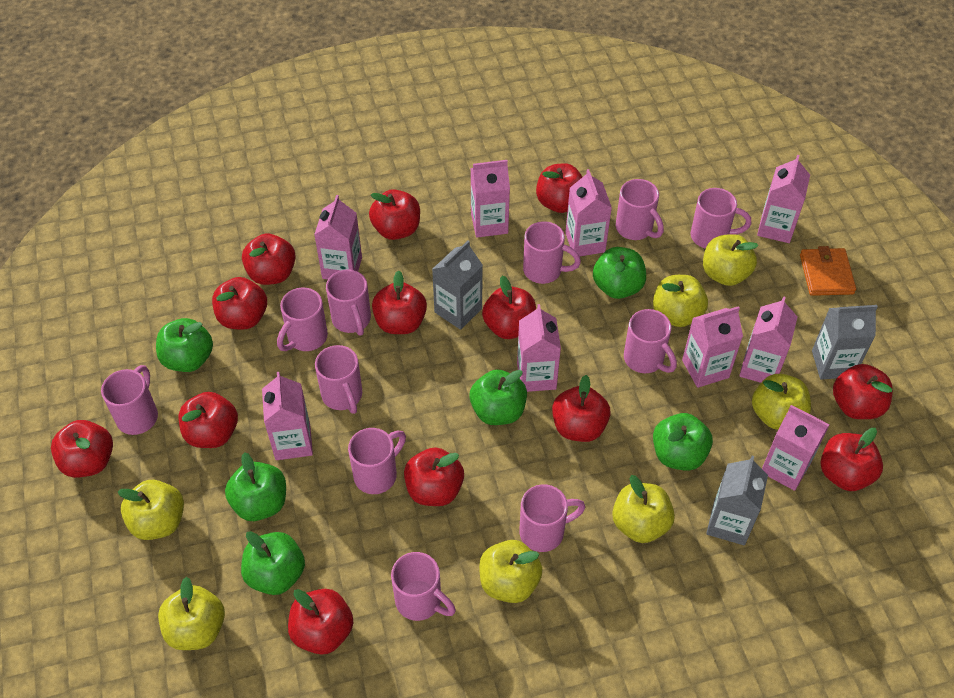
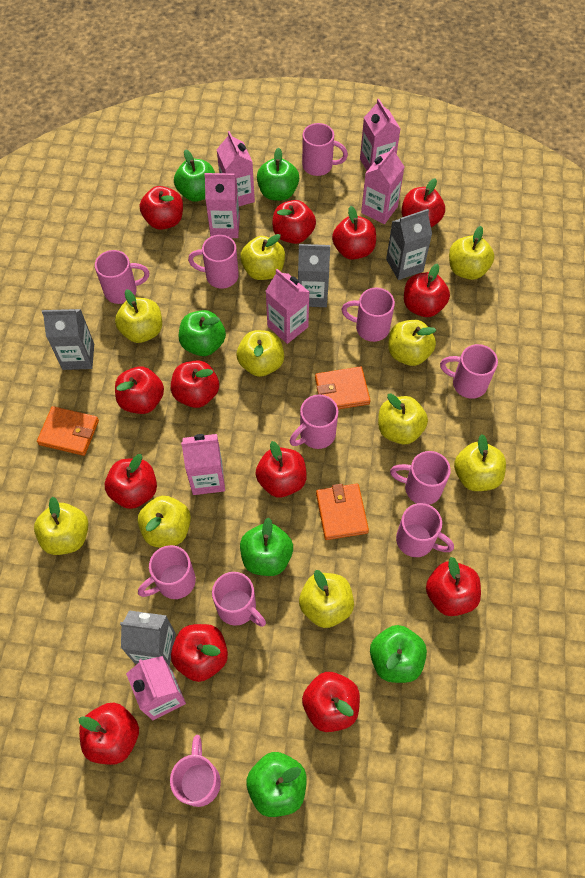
grey carton: 3 -> 4
orange wallet: 1 -> 3
pink carton: 9 -> 7
yellow apple: 7 -> 10

